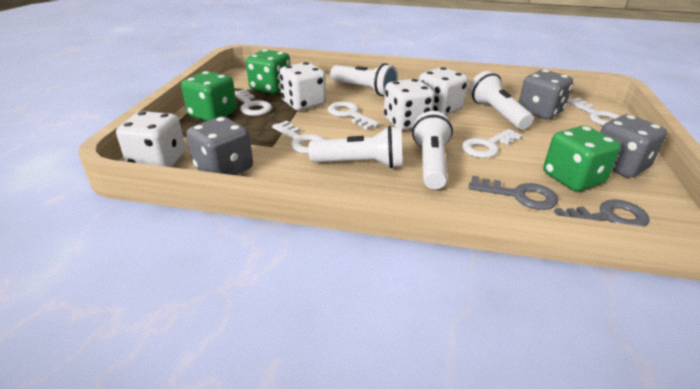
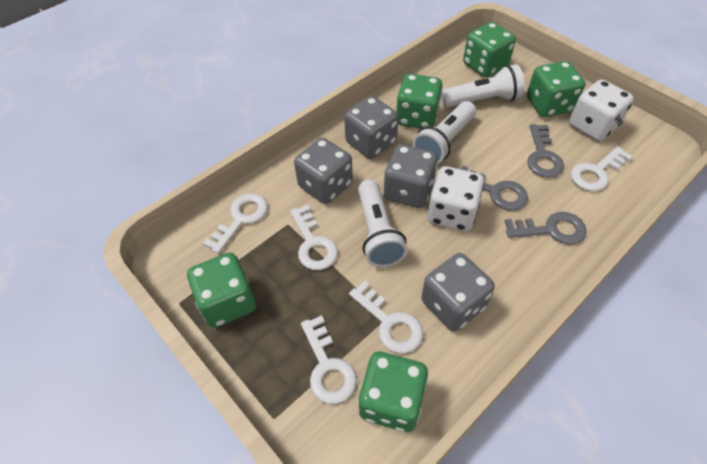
green dice: 3 -> 5
grey dice: 3 -> 4
grey key: 2 -> 3
white dice: 4 -> 2
white flashlight: 4 -> 3

